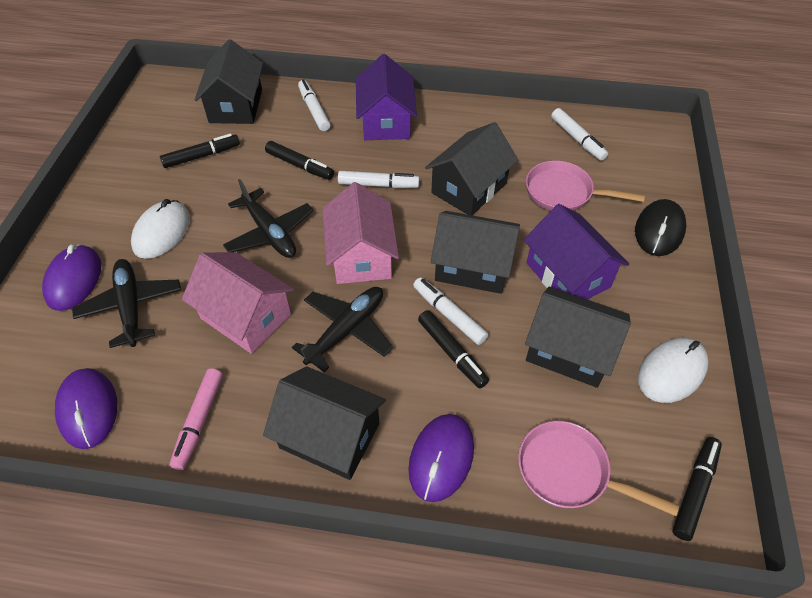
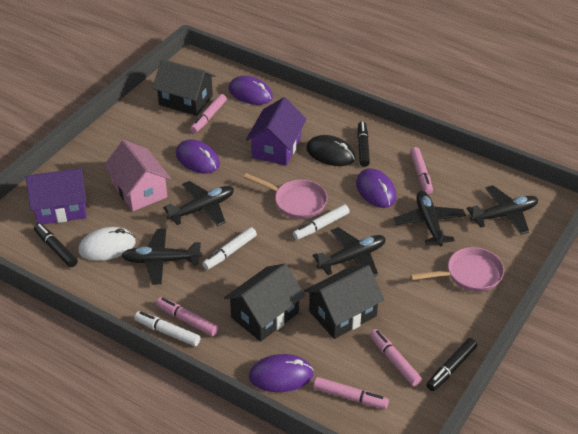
black house: 5 -> 3
black marker: 4 -> 3
black plane: 3 -> 5
pink house: 2 -> 1
pink marker: 1 -> 5
purple mouse: 3 -> 4
white marker: 4 -> 3
white mouse: 2 -> 1

